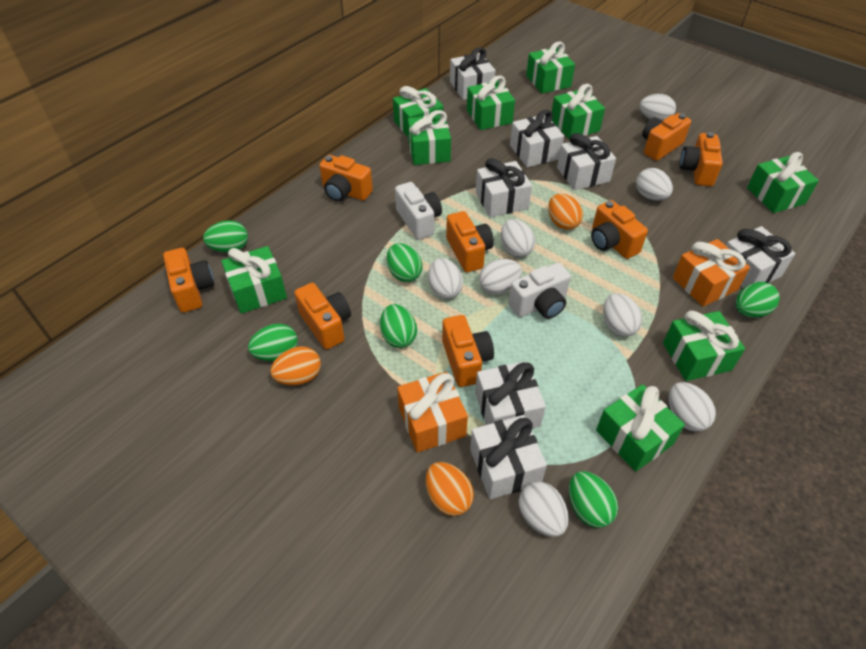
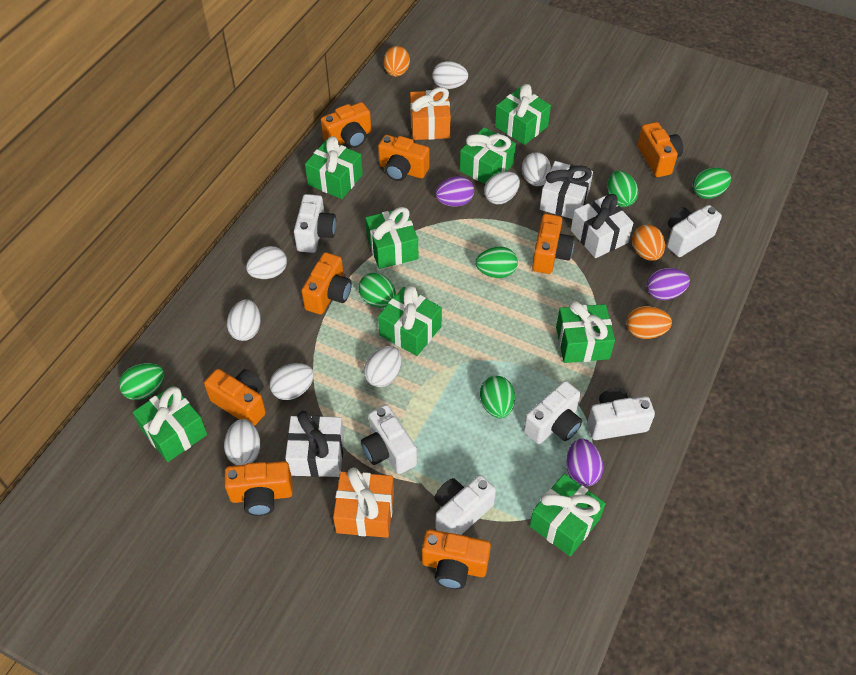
green gift: 9 -> 8
purple egg: 0 -> 3
white camera: 2 -> 6
white gift: 7 -> 3

